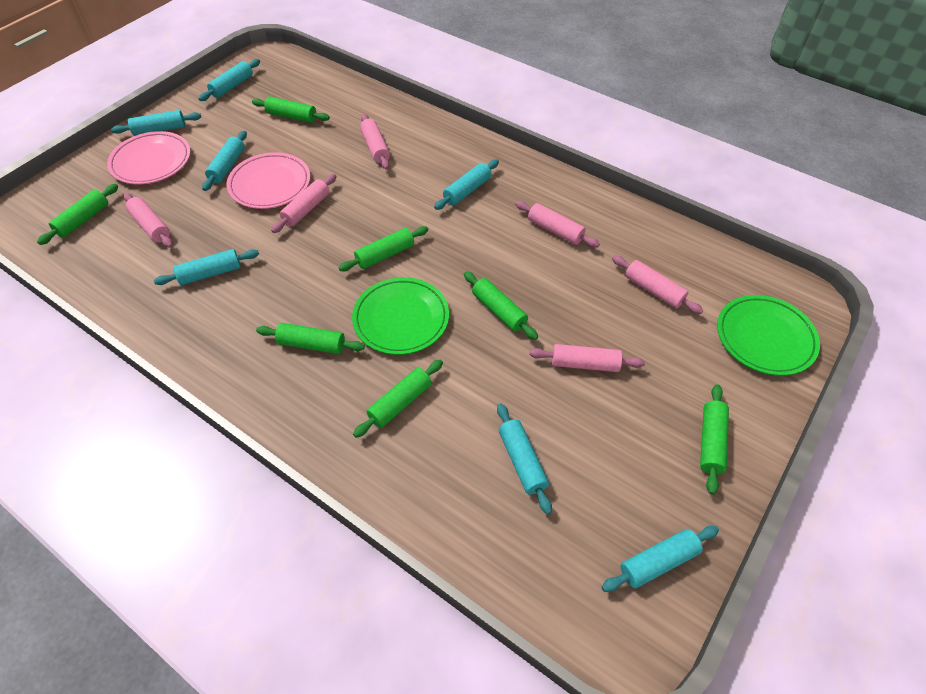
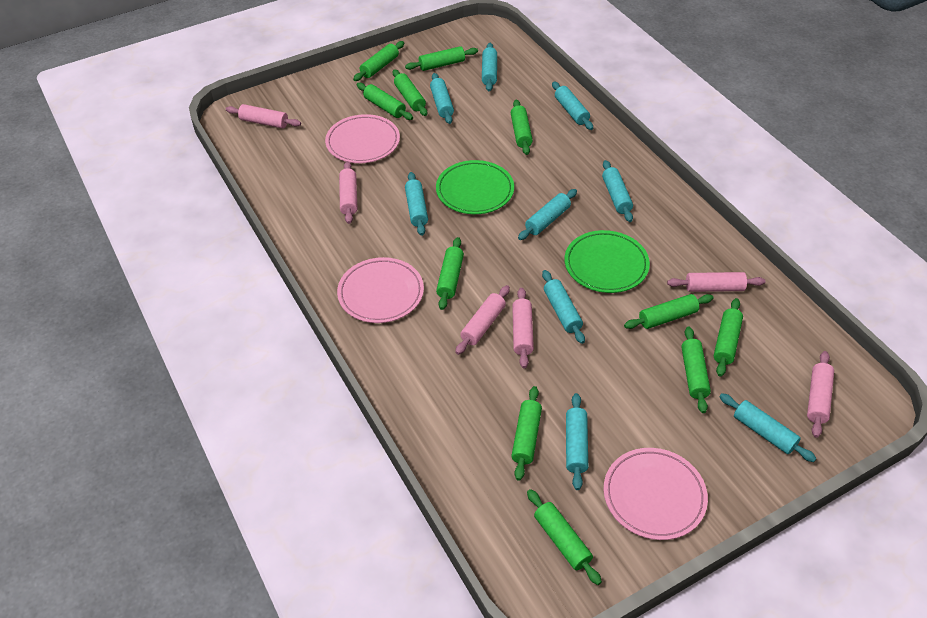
green rolling pin: 7 -> 11
pink plate: 2 -> 3
turquoise rolling pin: 7 -> 9

